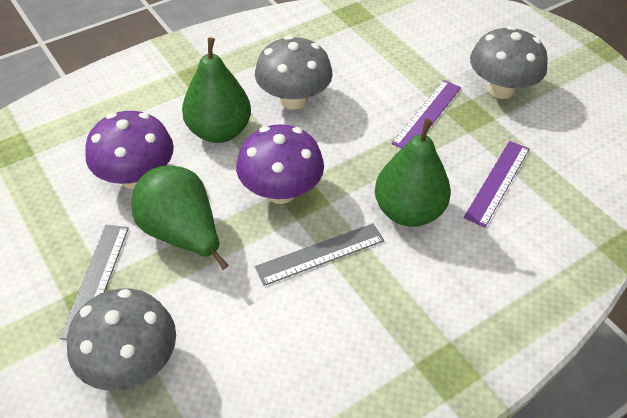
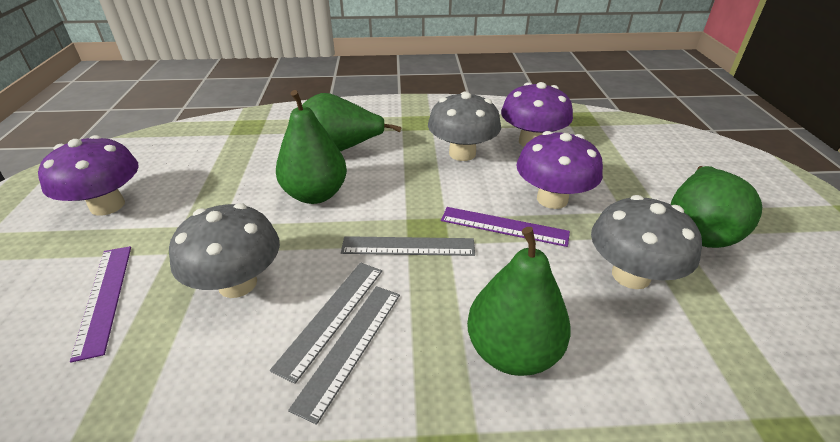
green pear: 3 -> 4
grey ruler: 2 -> 3
purple mushroom: 2 -> 3

